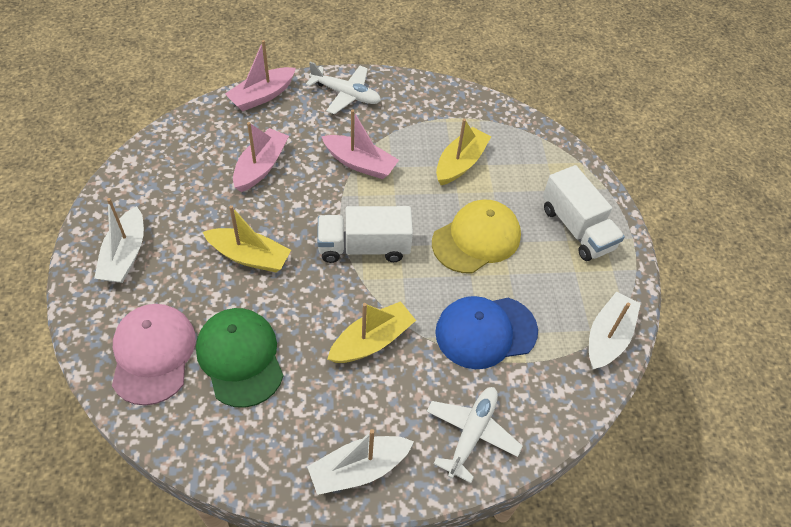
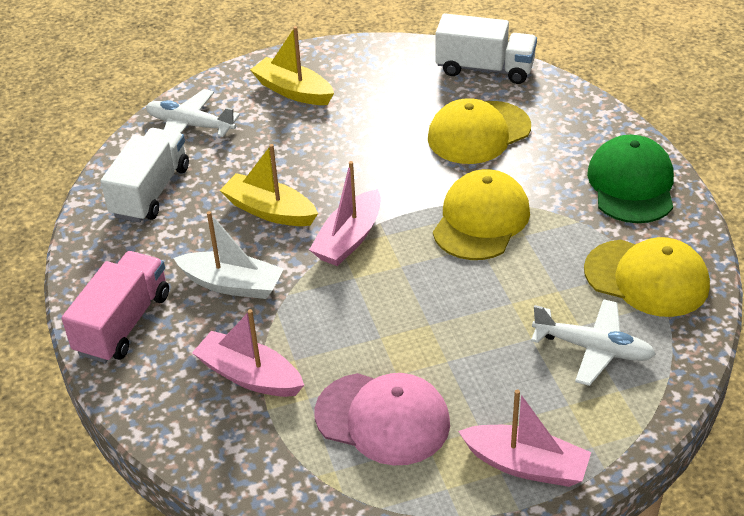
blue cap: 1 -> 0
pink truck: 0 -> 1
white boat: 3 -> 1
yellow boat: 3 -> 2
yellow cap: 1 -> 3

